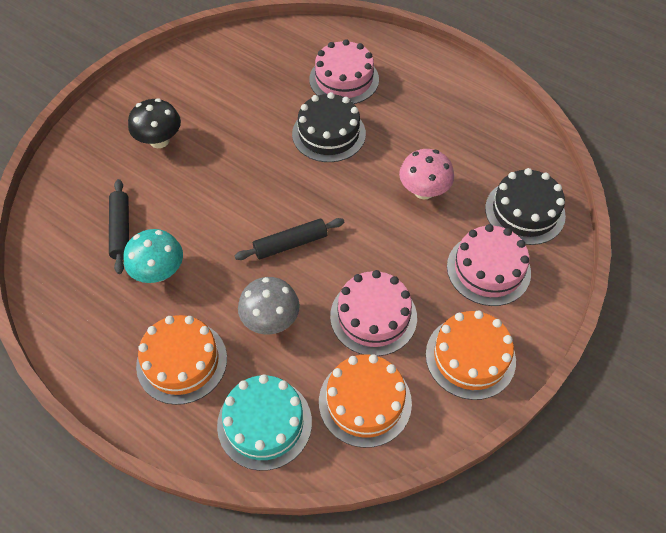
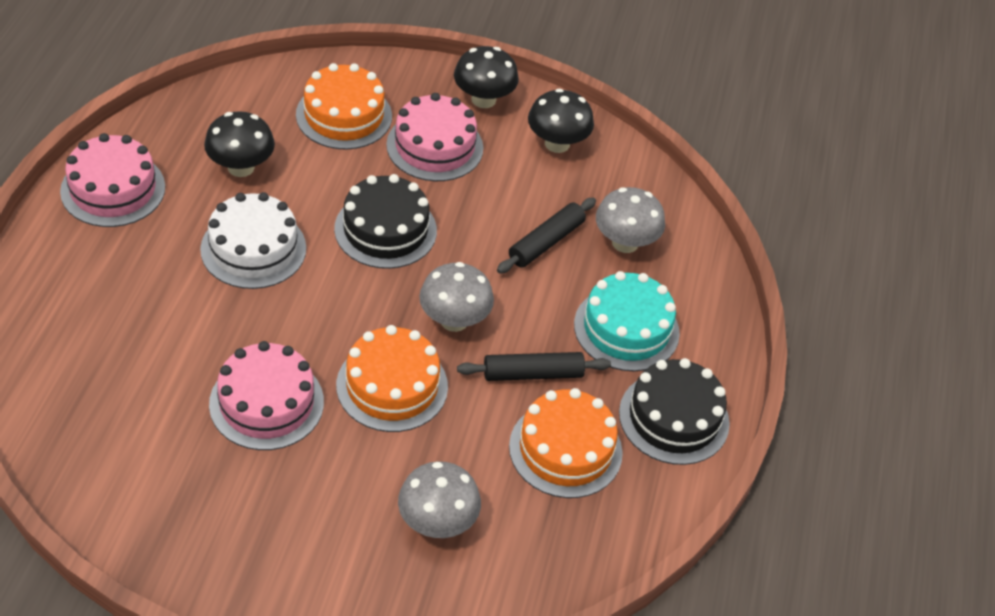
black mushroom: 1 -> 3
grey mushroom: 1 -> 3
pink mushroom: 1 -> 0
turquoise mushroom: 1 -> 0
white cake: 0 -> 1

